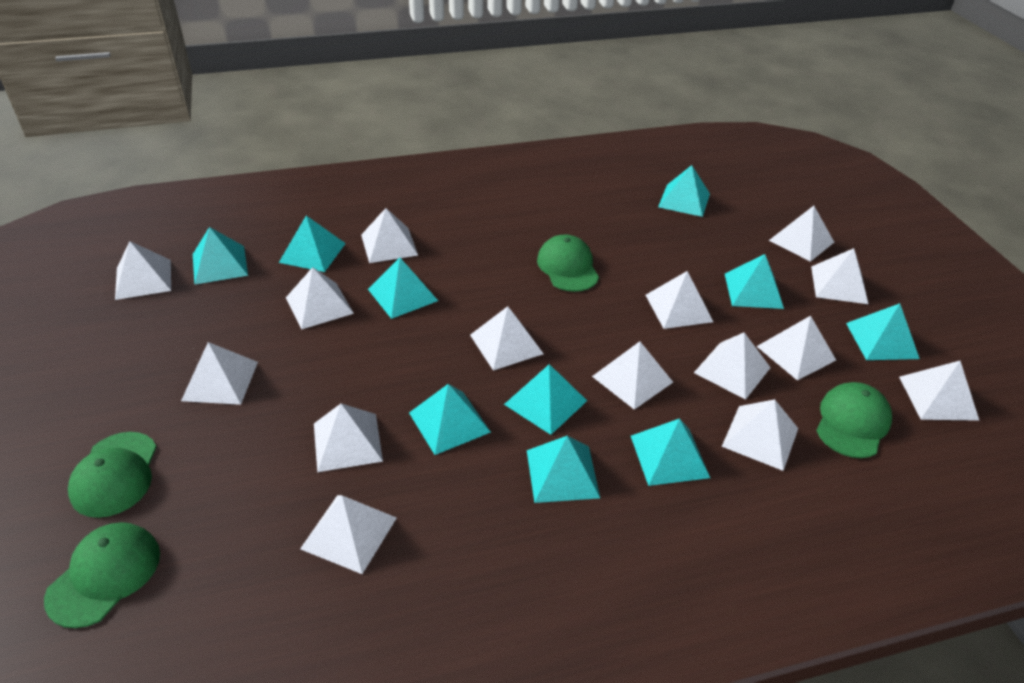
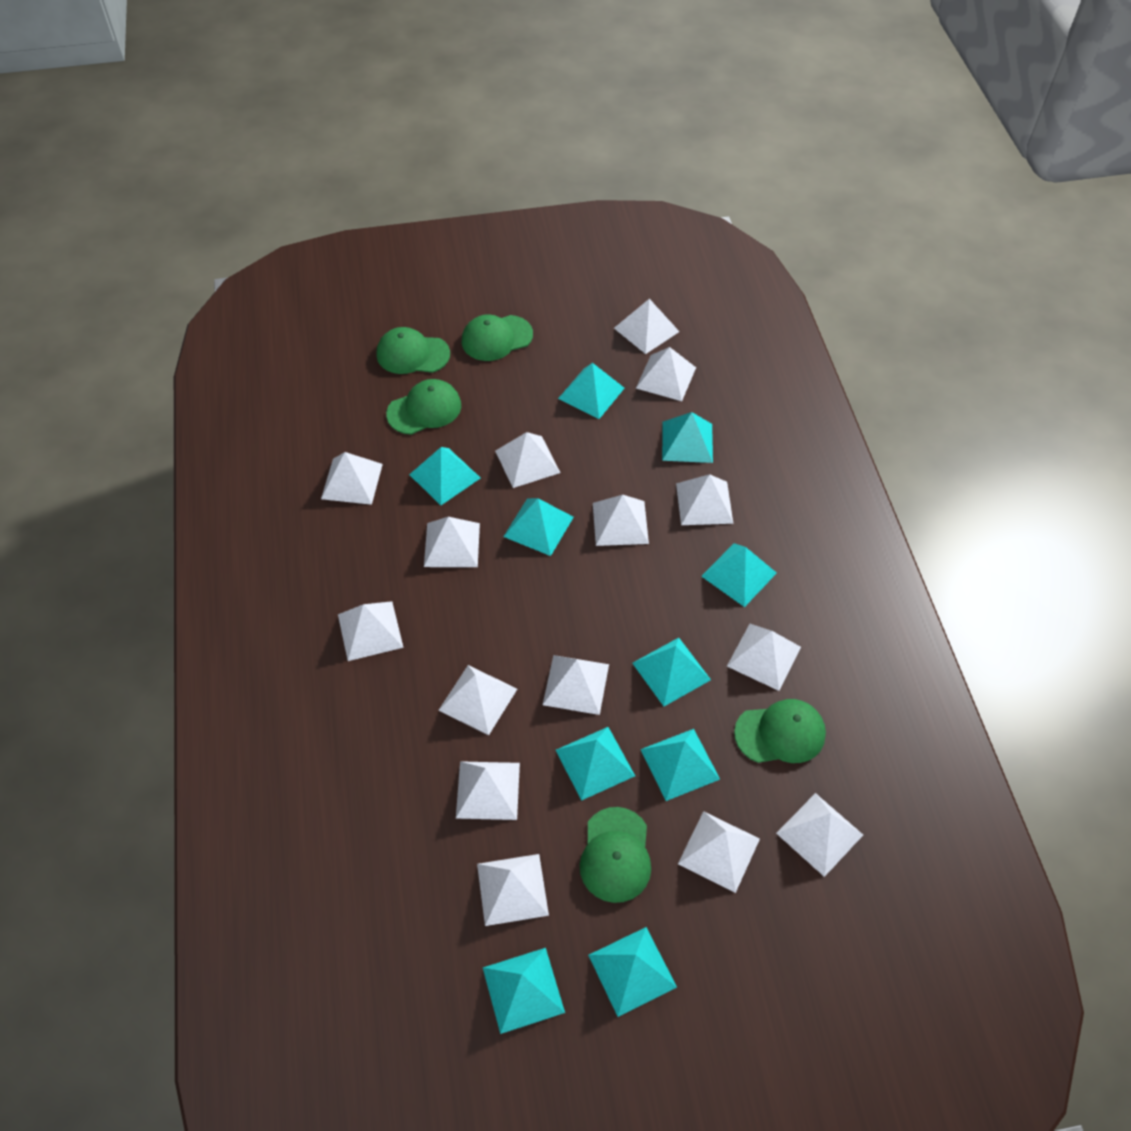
green cap: 4 -> 5

